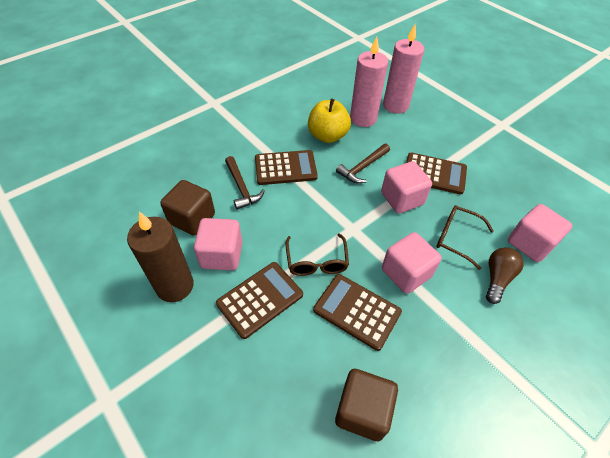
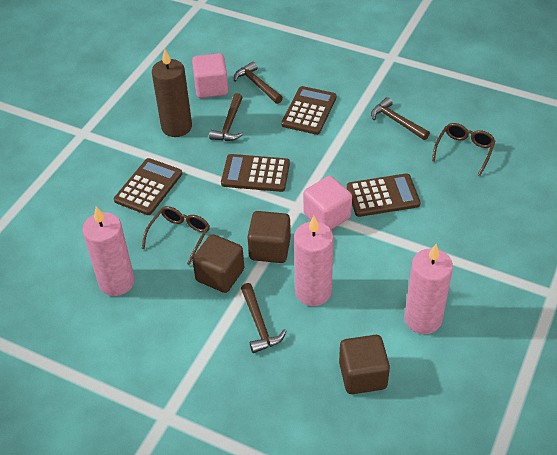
brown cube: 2 -> 3
brown hammer: 2 -> 4
brown light bulb: 1 -> 0
pink candle: 2 -> 3
pink cube: 4 -> 2
yellow apple: 1 -> 0

